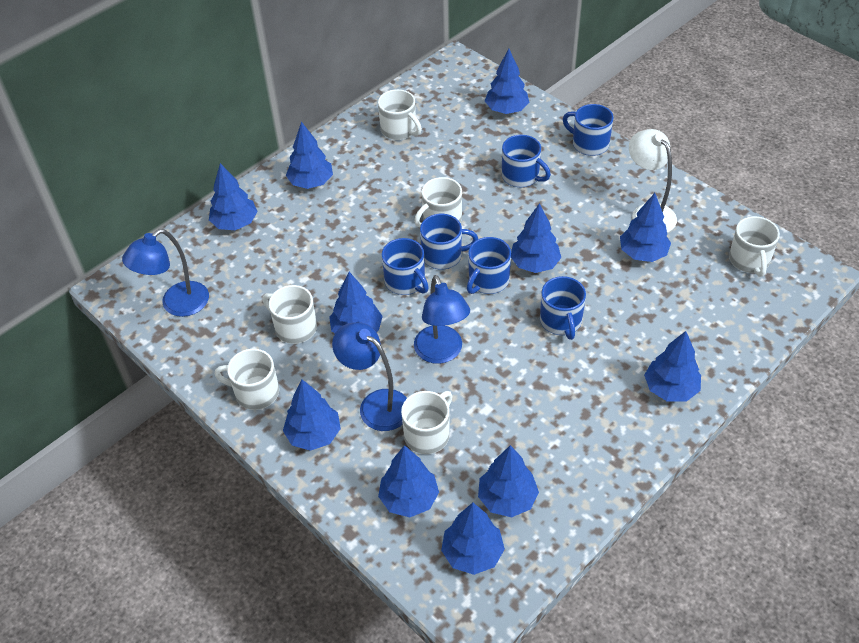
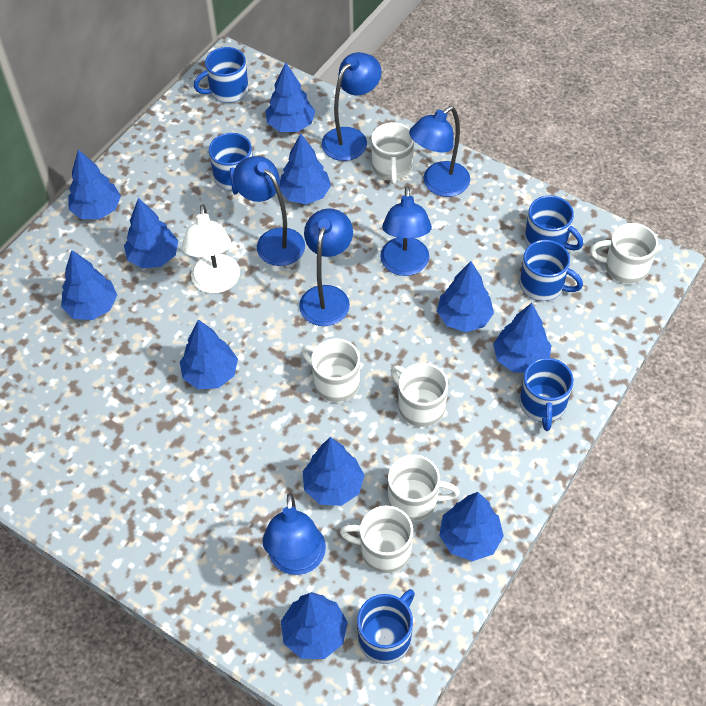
blue lamp: 3 -> 6

